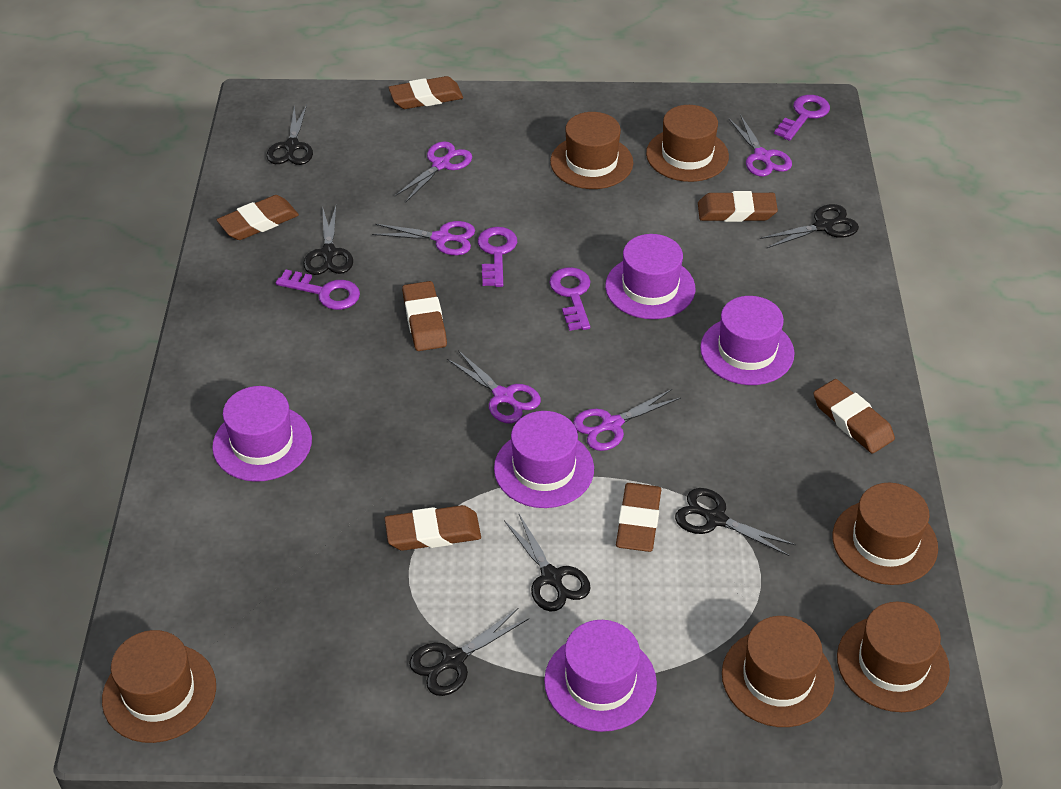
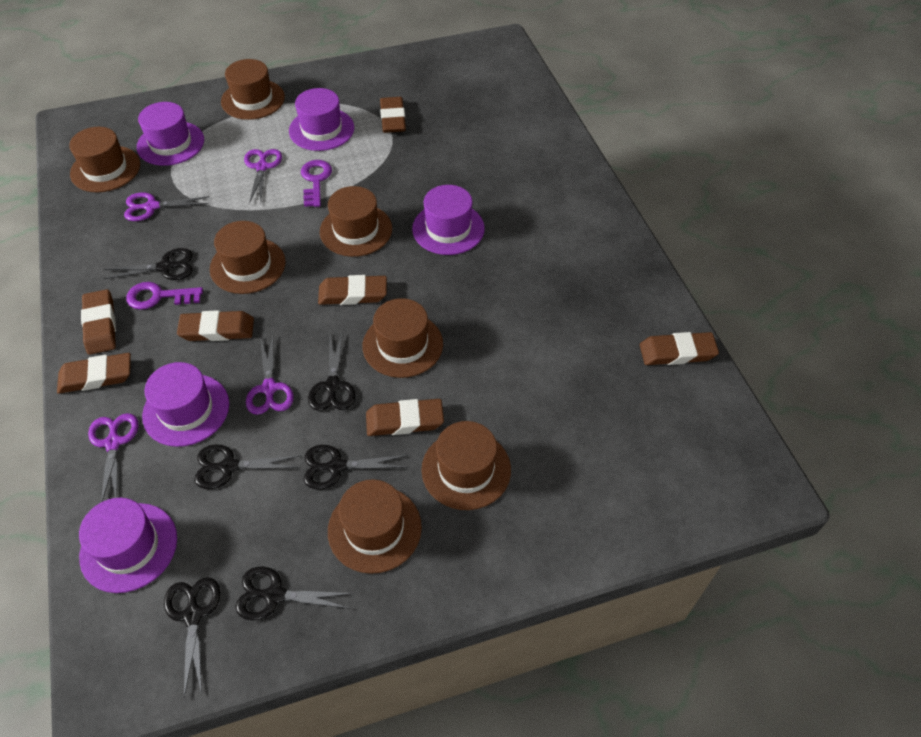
brown hat: 6 -> 7
purple key: 4 -> 2
purple scissors: 5 -> 4

